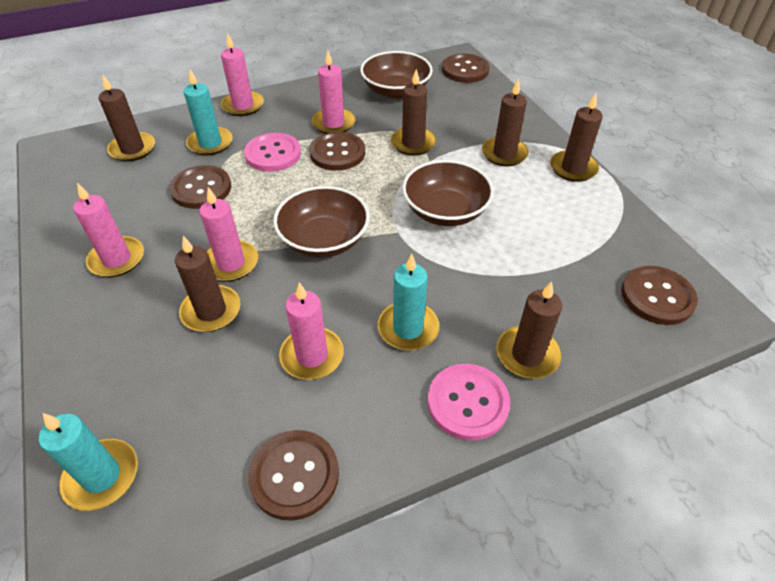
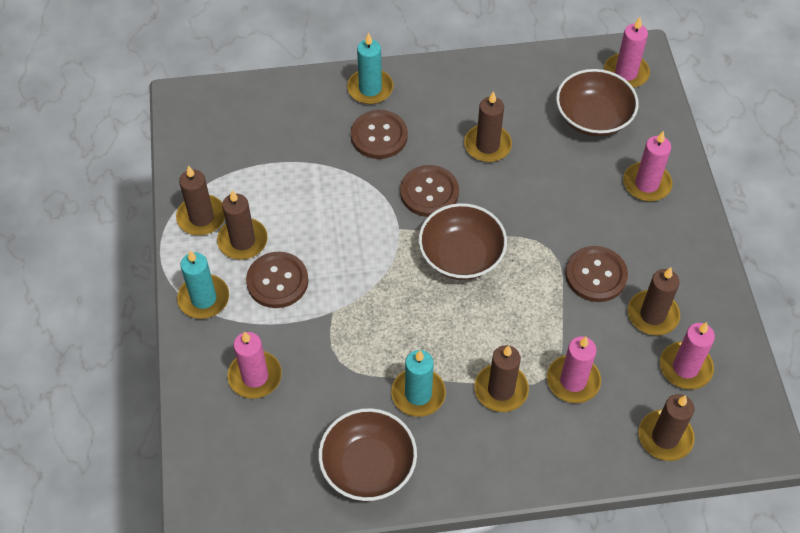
brown button: 5 -> 4
pink button: 2 -> 0

